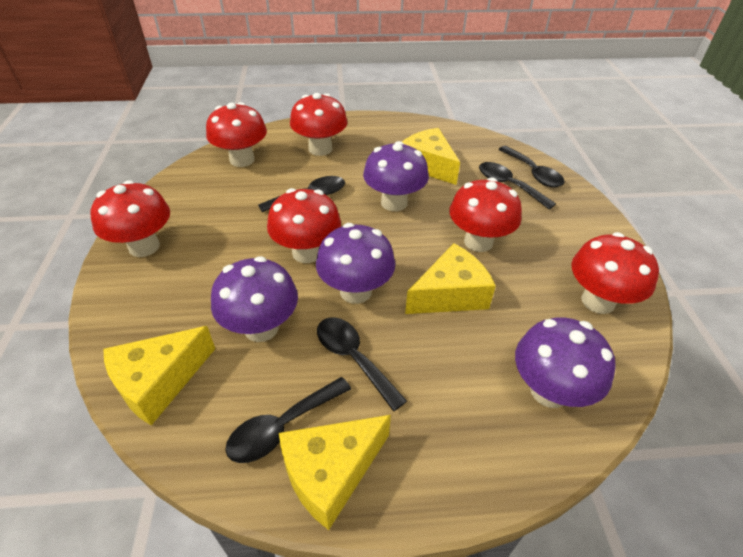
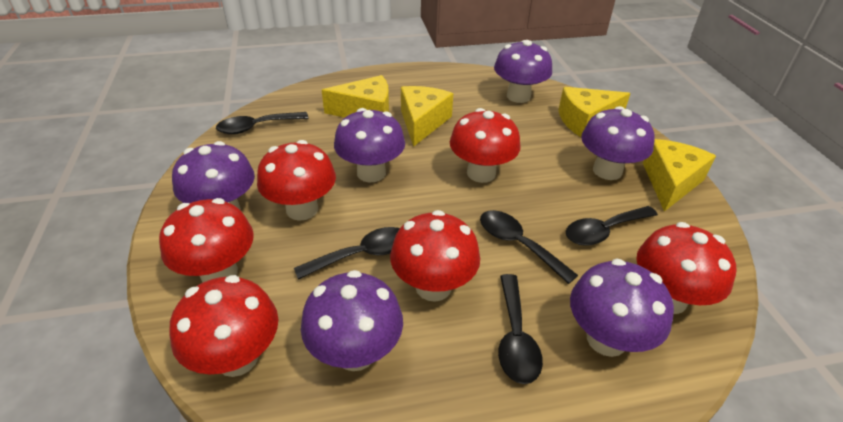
purple mushroom: 4 -> 6

